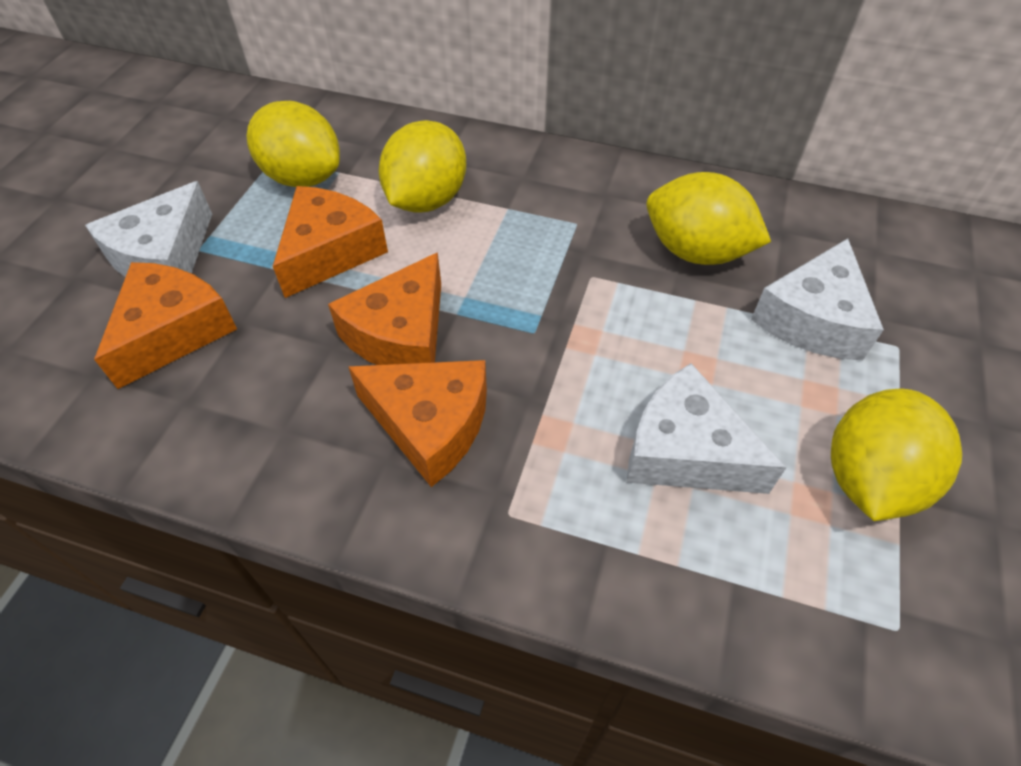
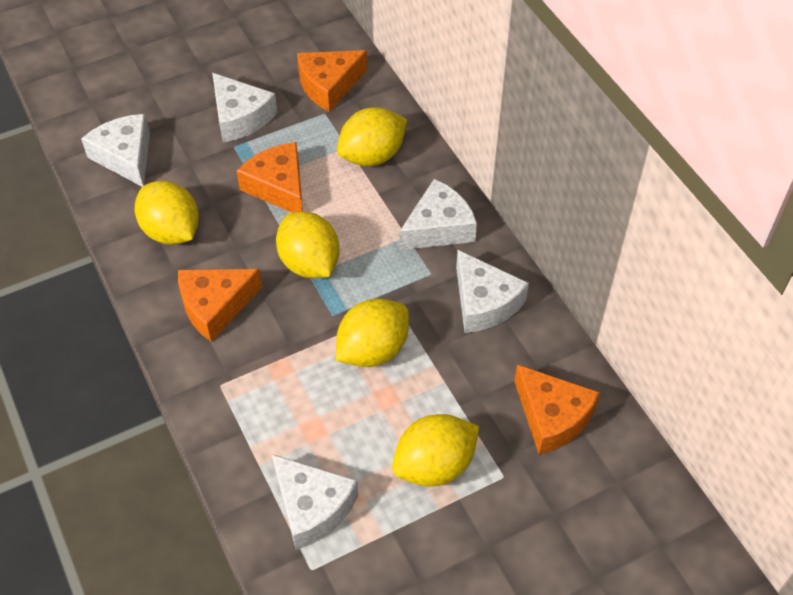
white cheese: 3 -> 5
yellow lemon: 4 -> 5

